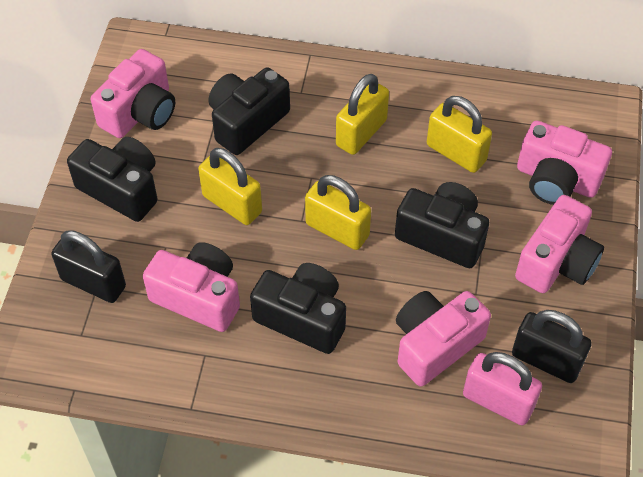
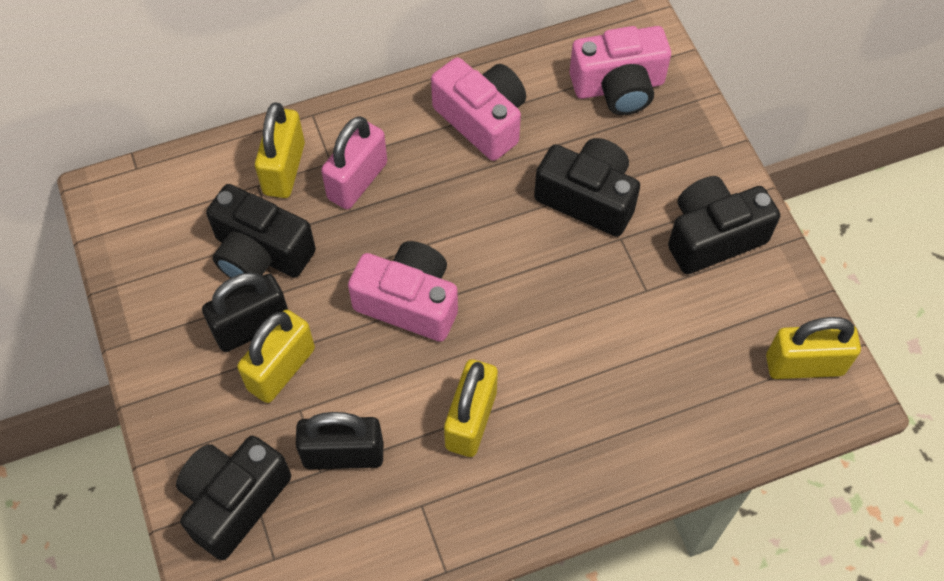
pink camera: 5 -> 3

